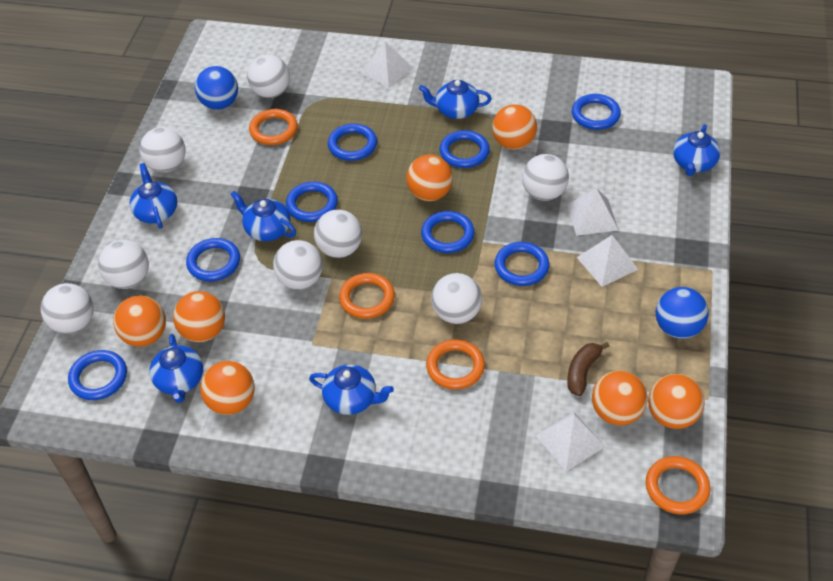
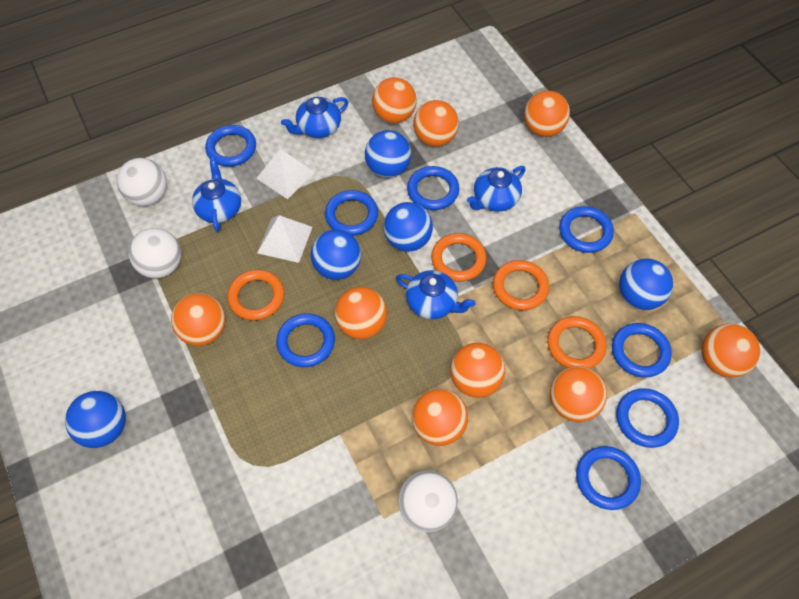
blue ball: 2 -> 5
blue teapot: 6 -> 4
brown banana: 1 -> 0
orange ball: 7 -> 9
white ball: 8 -> 3
white pyramid: 4 -> 2

